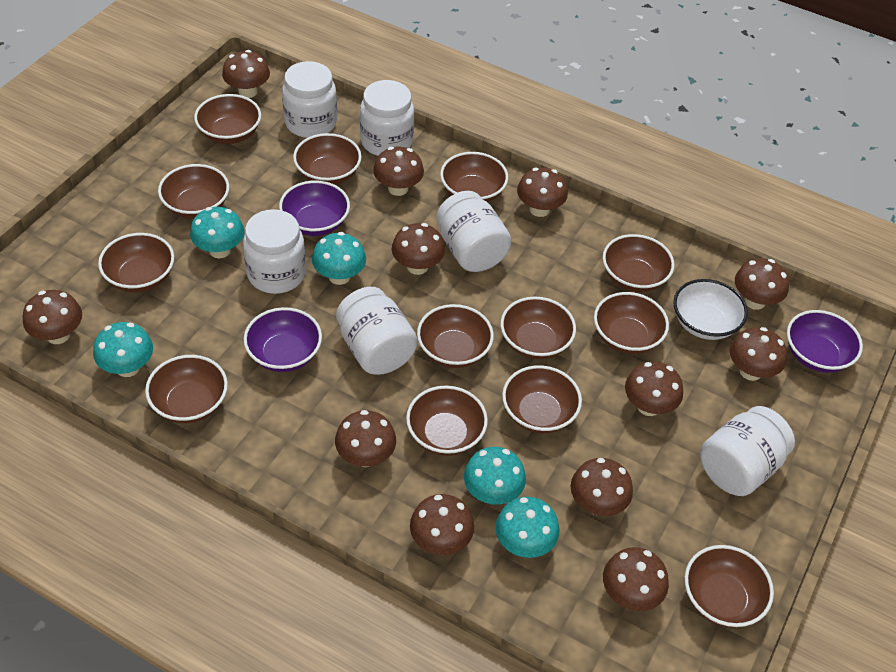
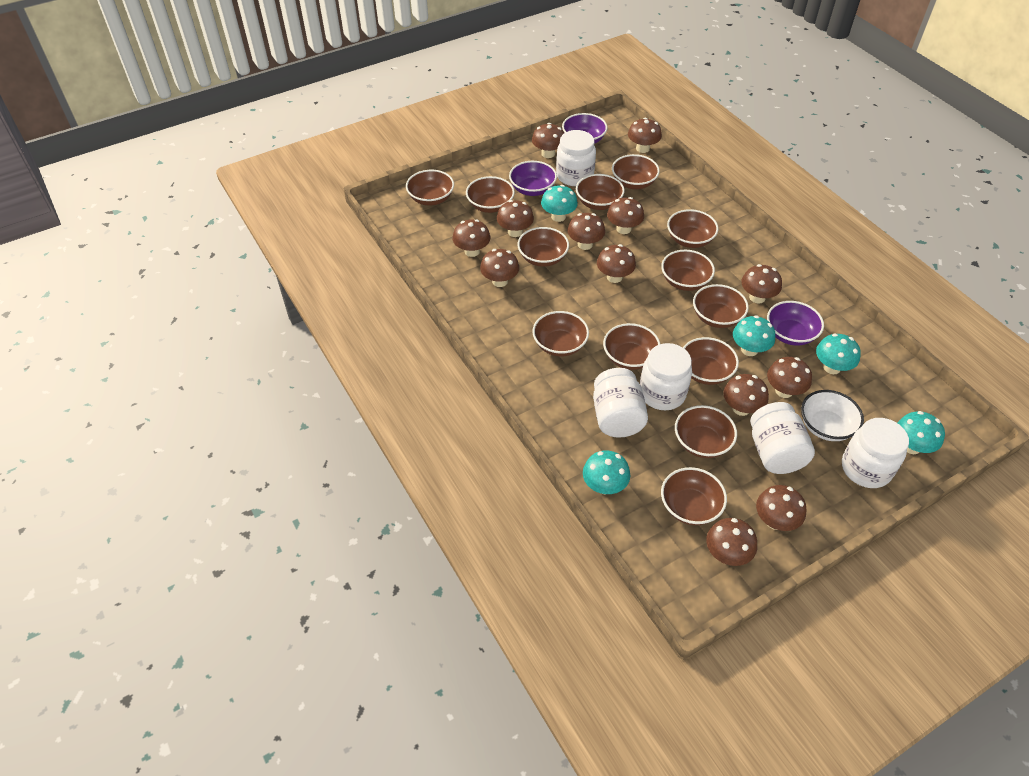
brown mushroom: 12 -> 13
white jar: 6 -> 5

